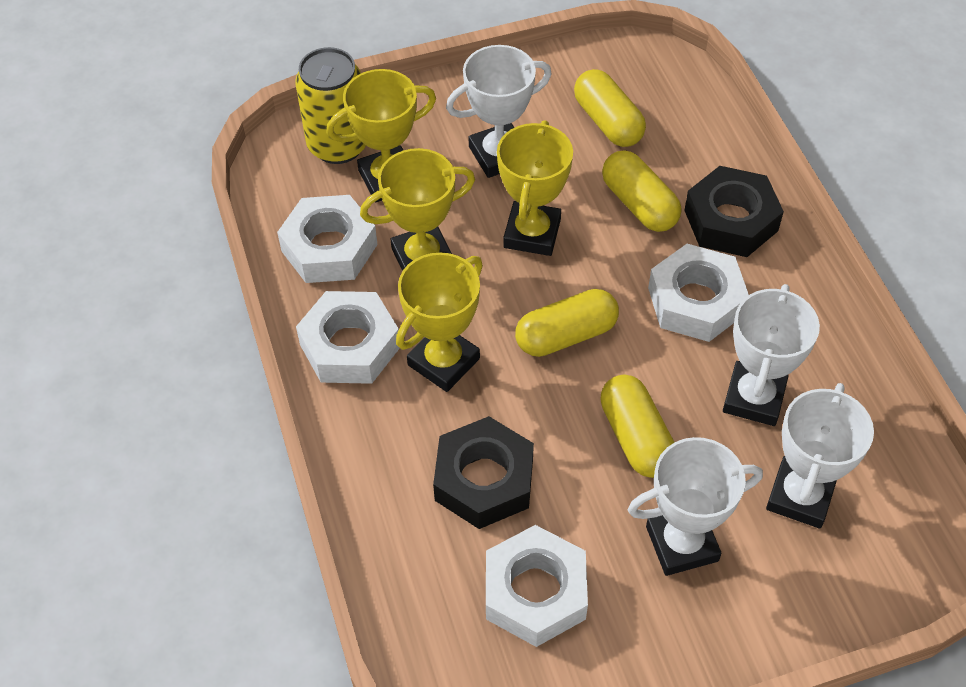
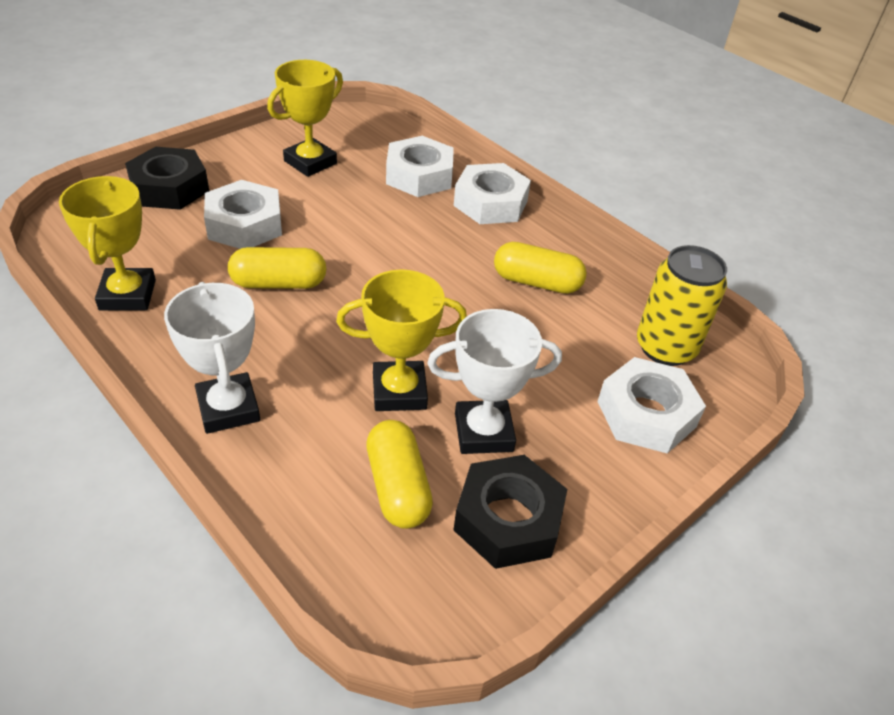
white trophy: 4 -> 2
yellow capsule: 4 -> 3
yellow trophy: 4 -> 3

